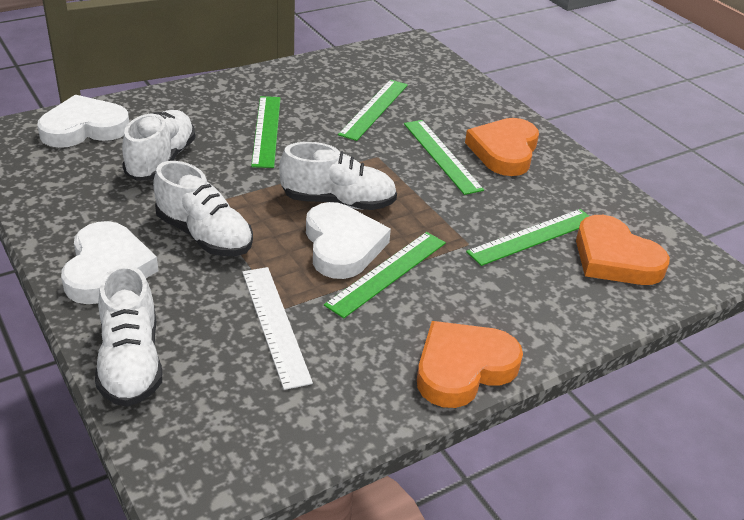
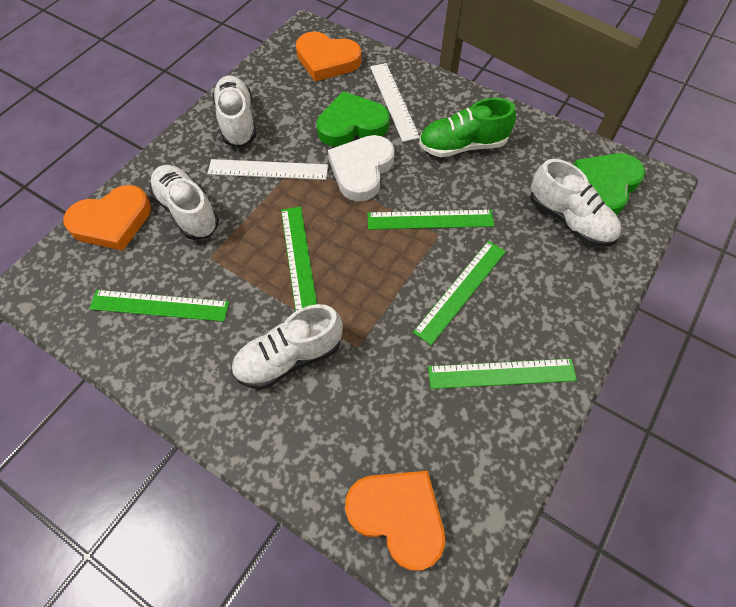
green heart: 0 -> 2
green shoe: 0 -> 1
white heart: 3 -> 1
white ruler: 1 -> 2

